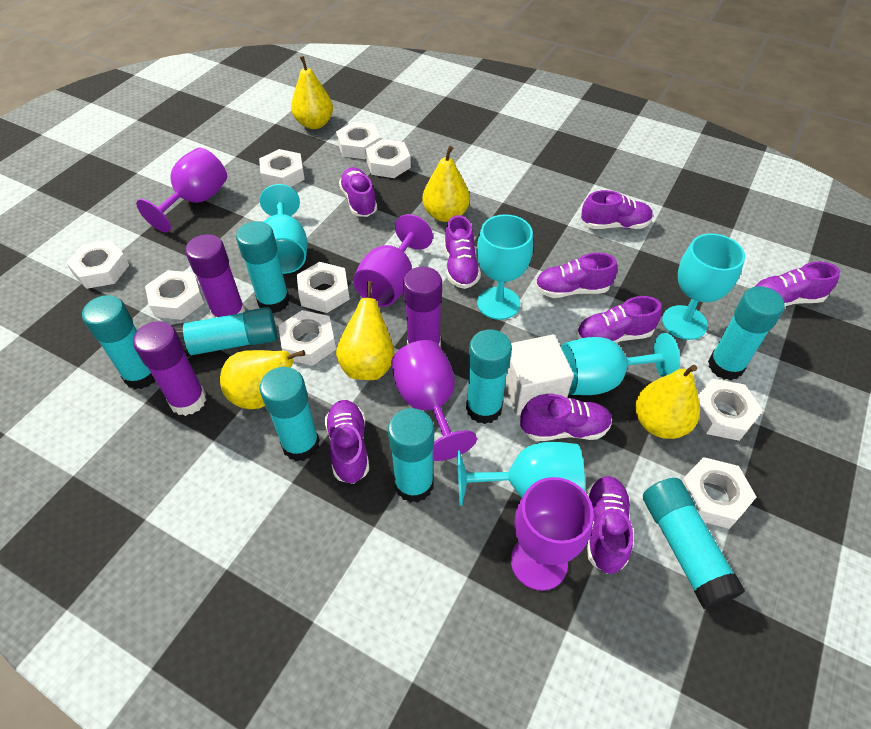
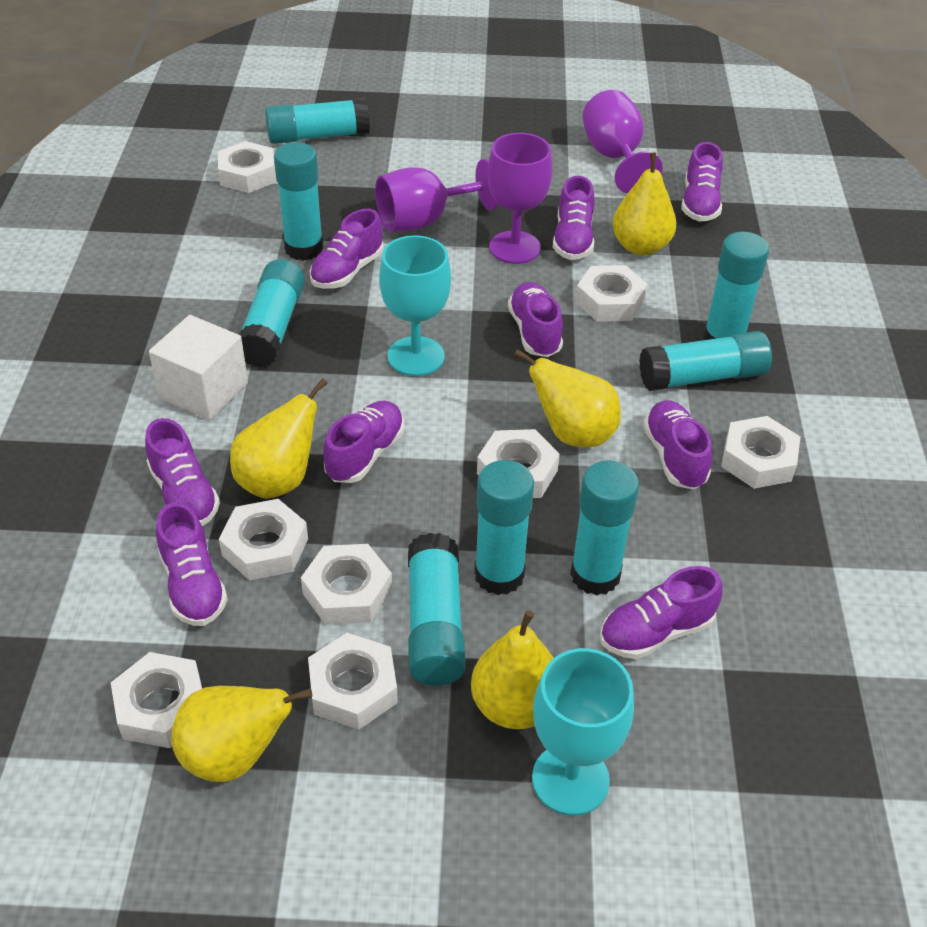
purple glue stick: 3 -> 0
purple goblet: 4 -> 3
turquoise goblet: 5 -> 2
white nut: 9 -> 8

